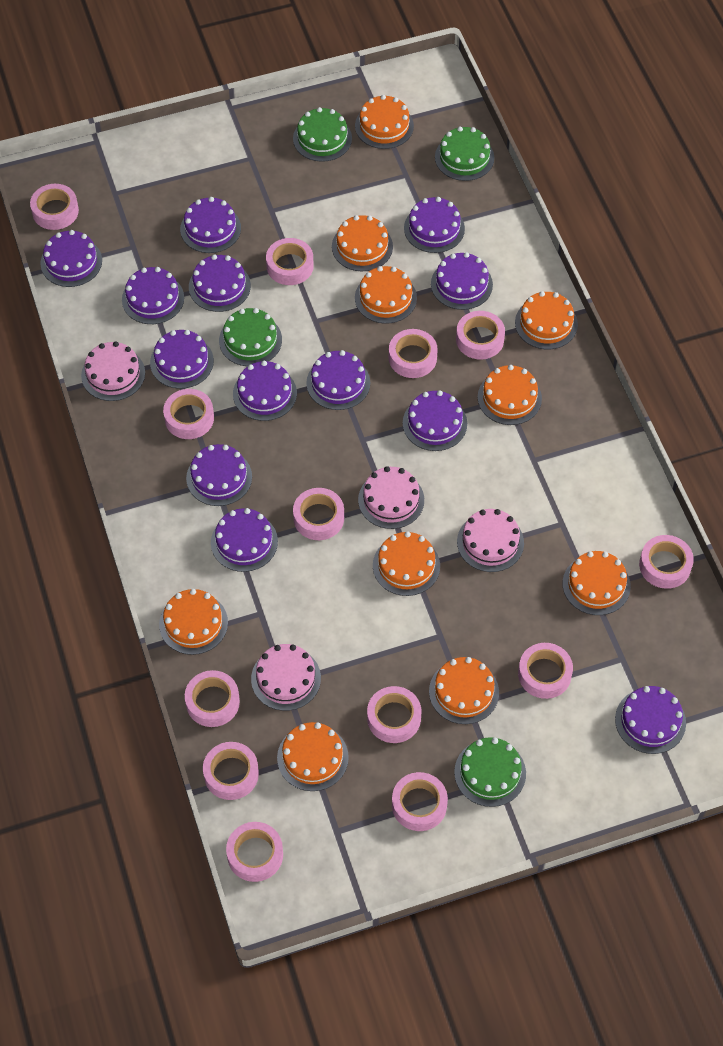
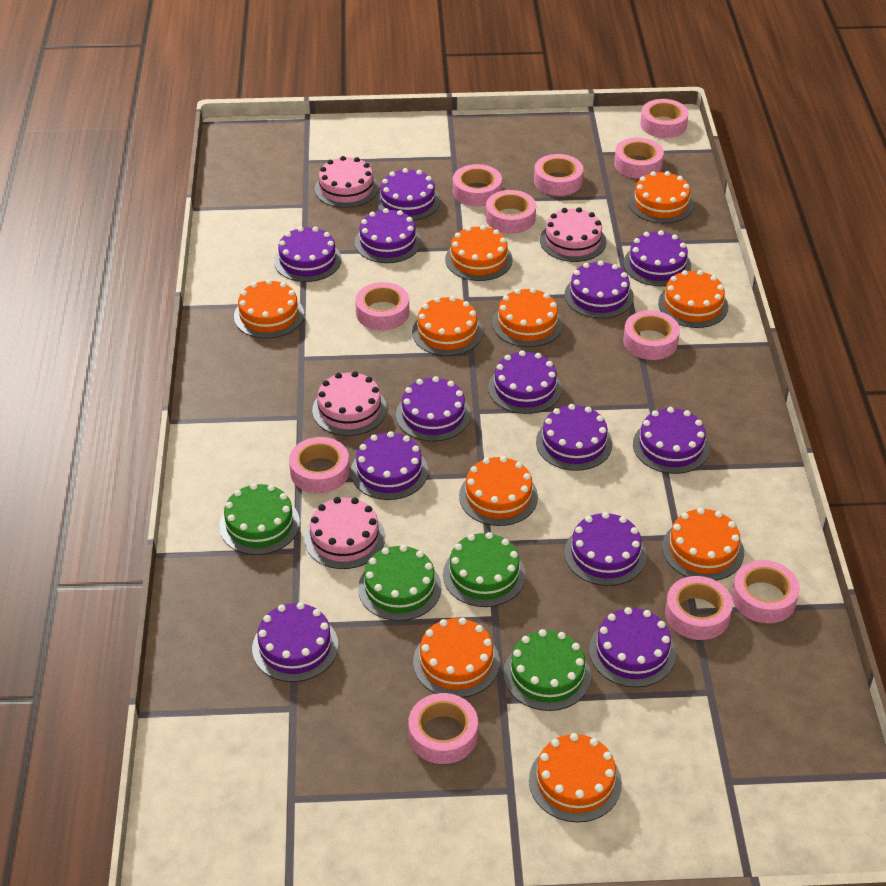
pink tape: 13 -> 11

